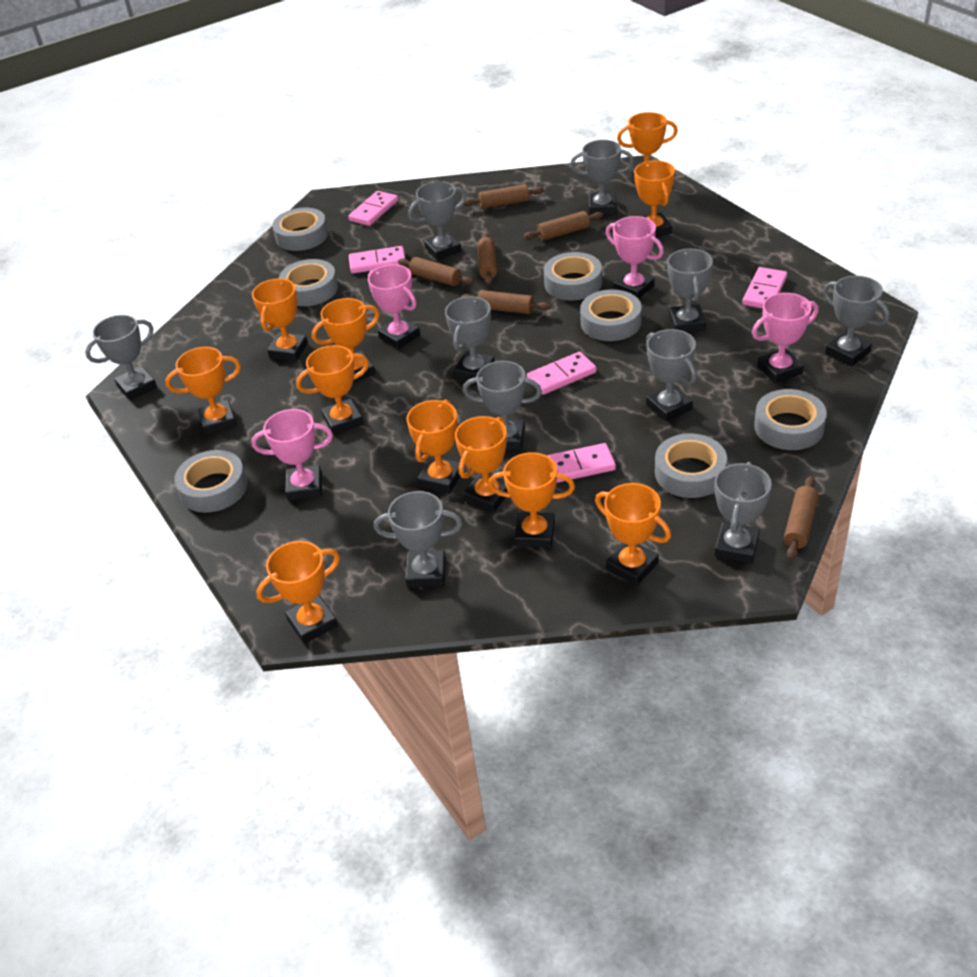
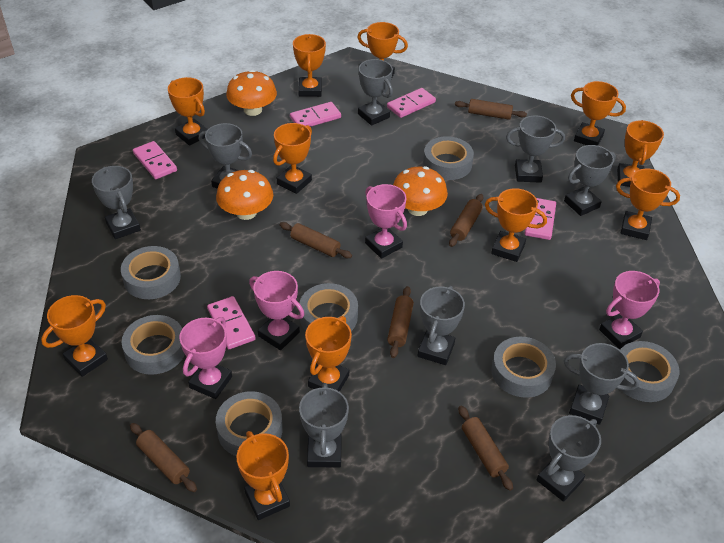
grey trophy: 10 -> 9
orange mushroom: 0 -> 3

